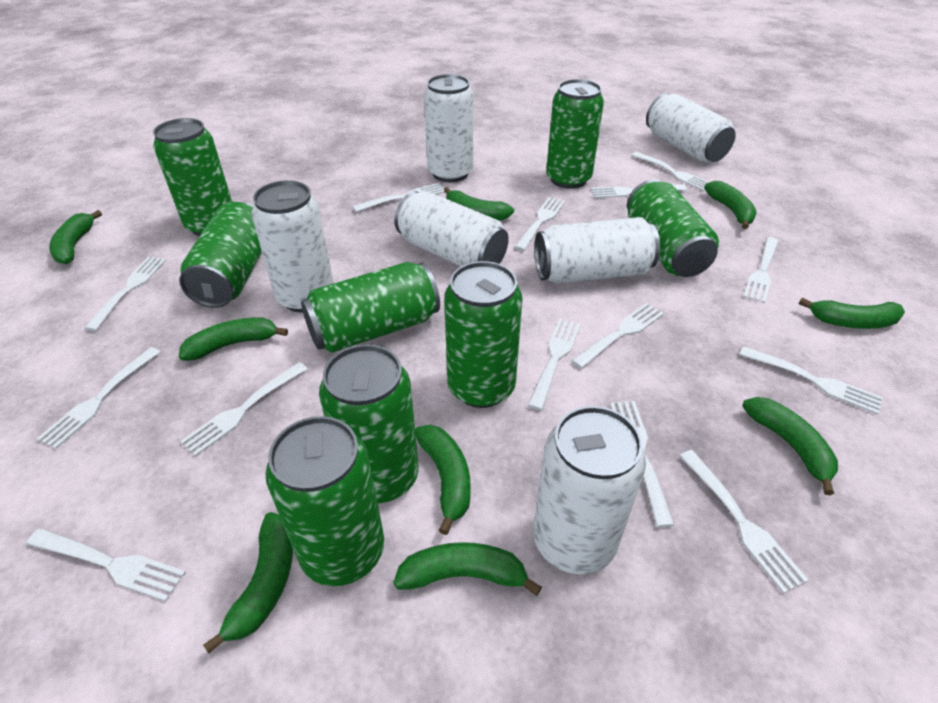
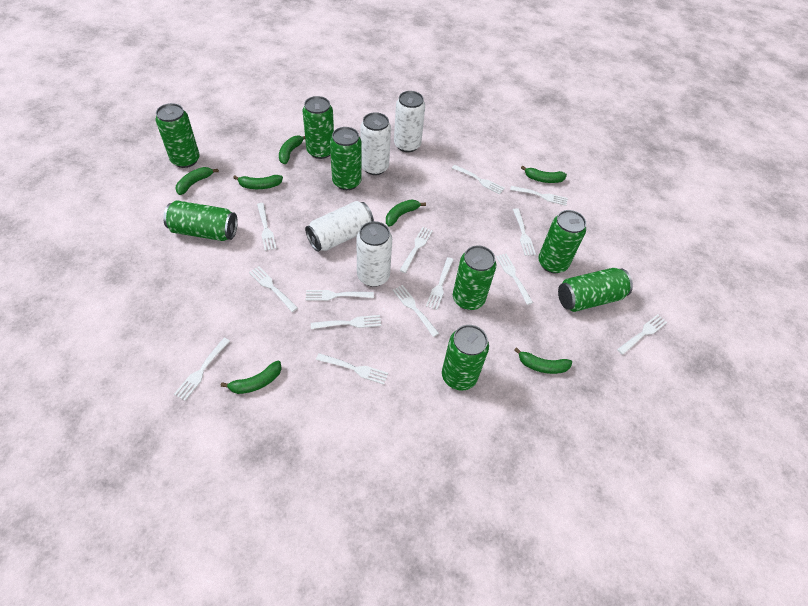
green banana: 9 -> 7
white can: 6 -> 4

